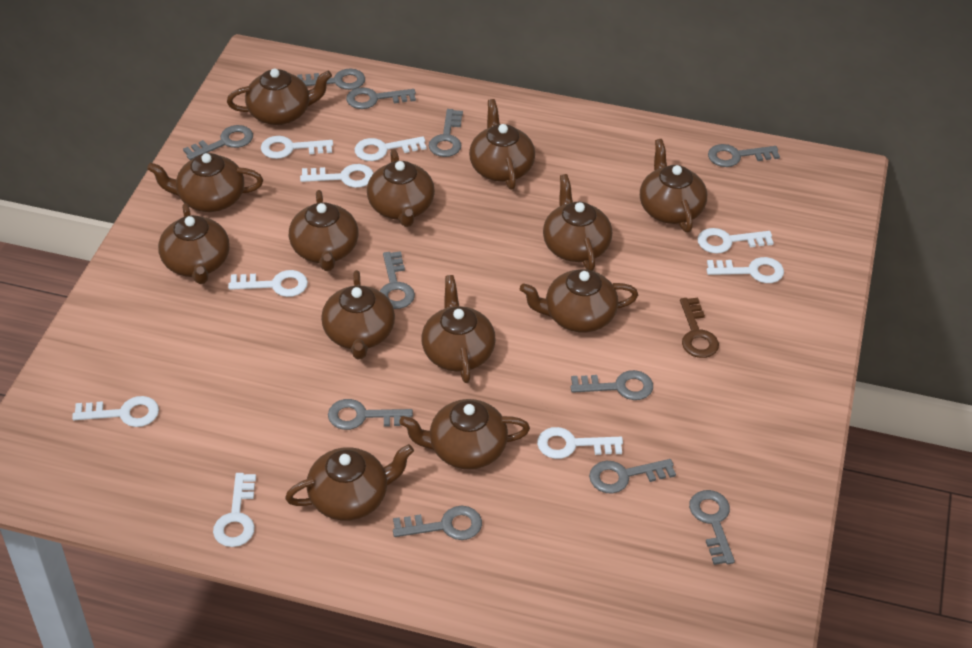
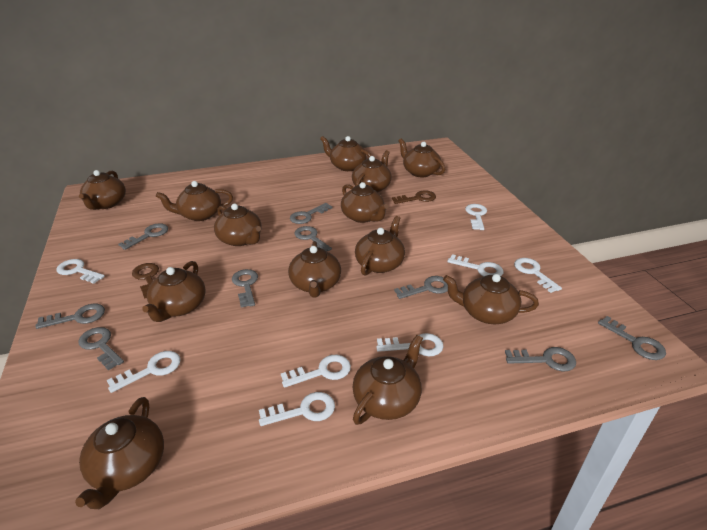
brown key: 1 -> 2
grey key: 11 -> 9
white key: 9 -> 8

